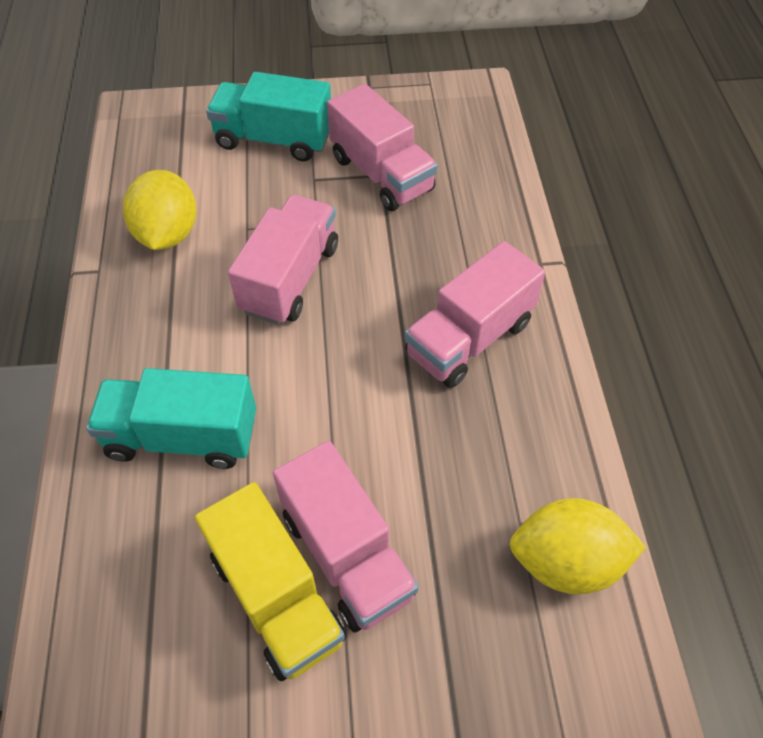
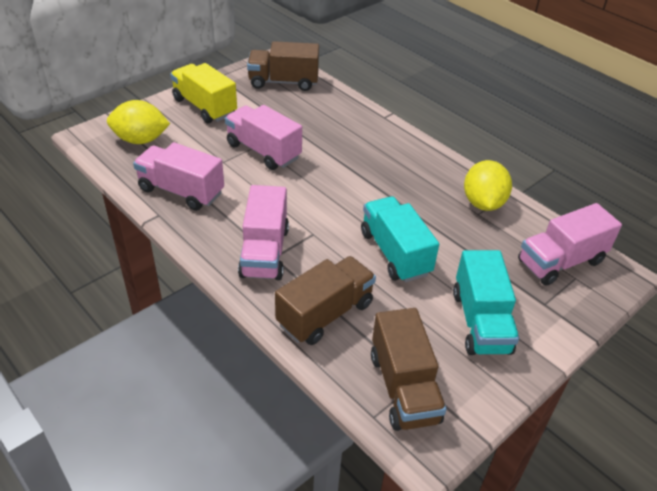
brown truck: 0 -> 3

